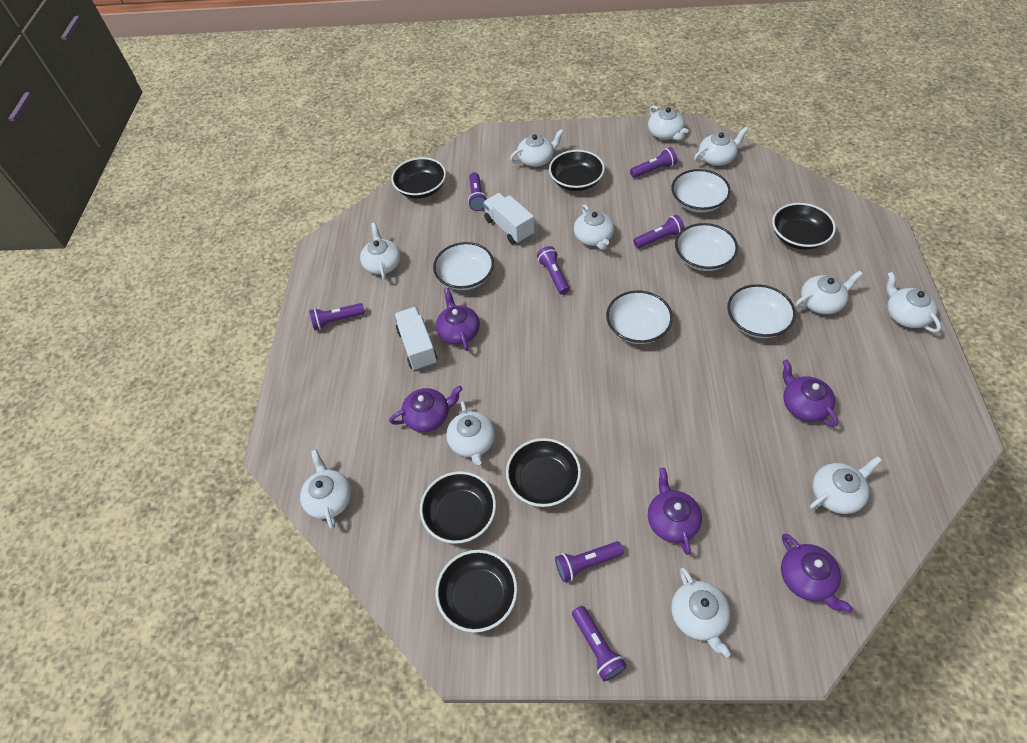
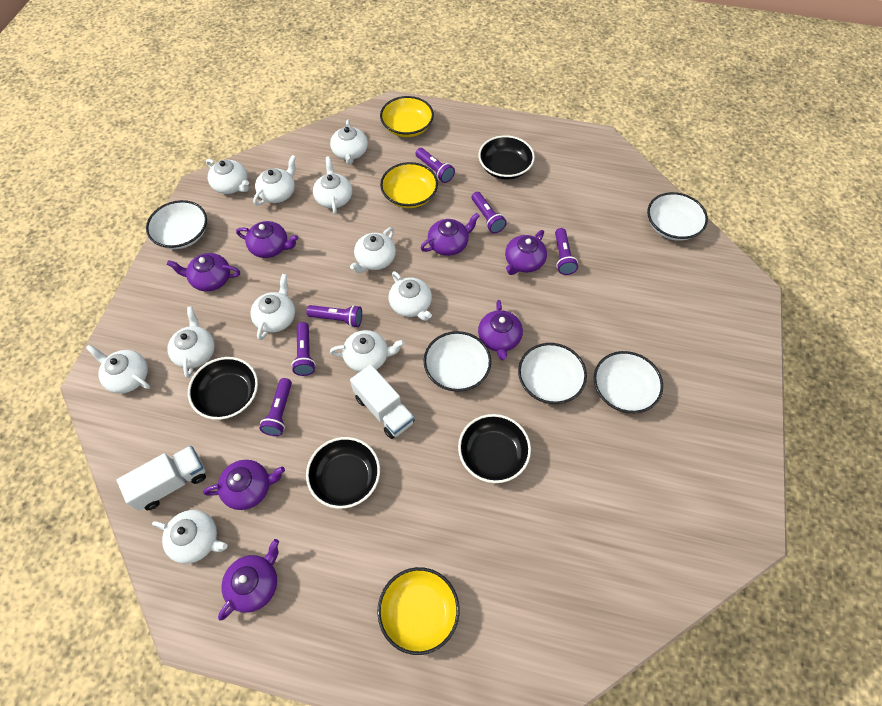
black bowl: 6 -> 4
purple flashlight: 7 -> 6
purple teapot: 5 -> 7
yellow bowl: 0 -> 3

